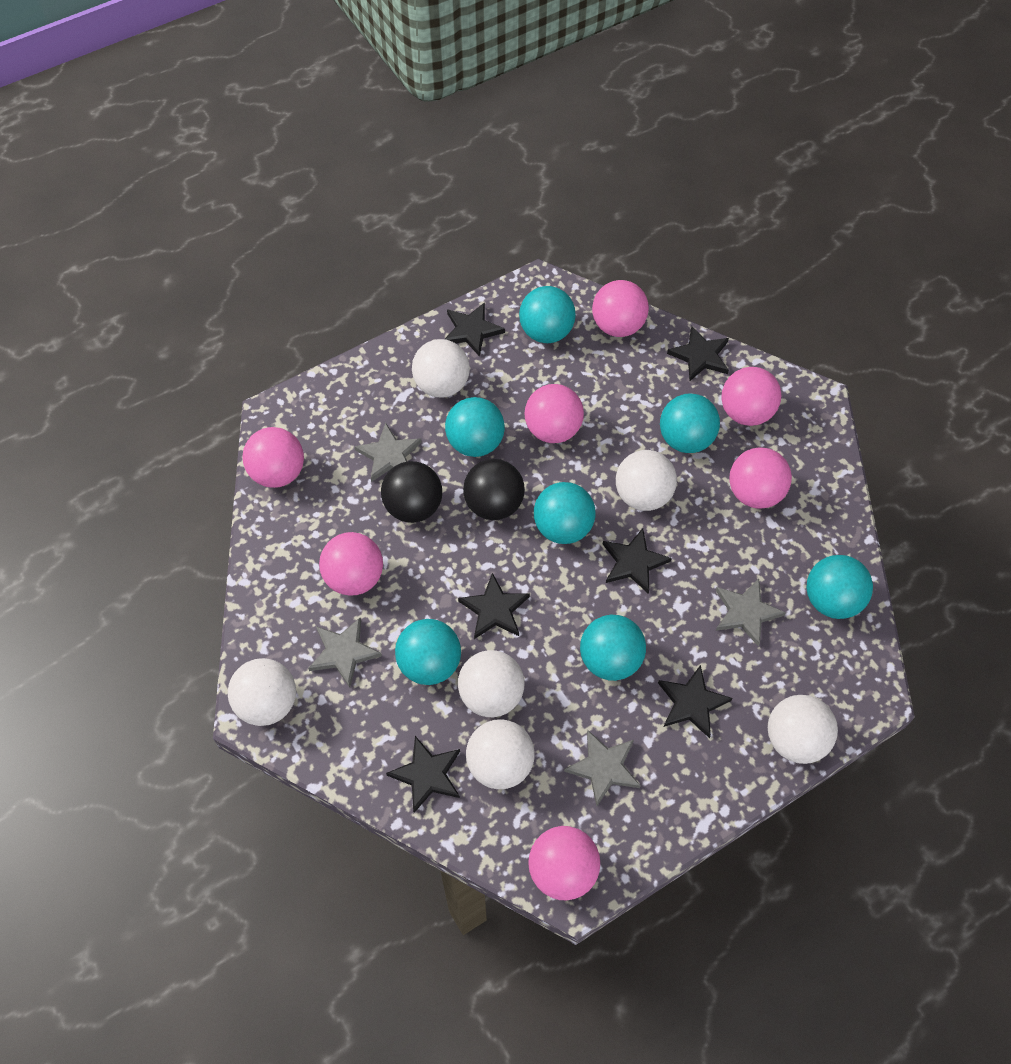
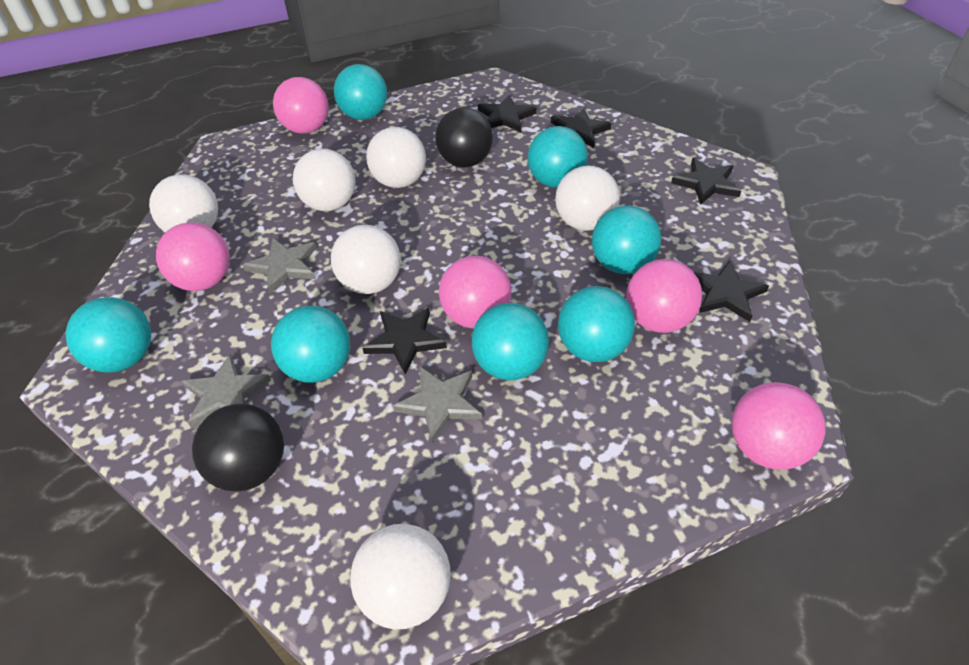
black star: 6 -> 5
grey star: 4 -> 3
pink ball: 7 -> 5

